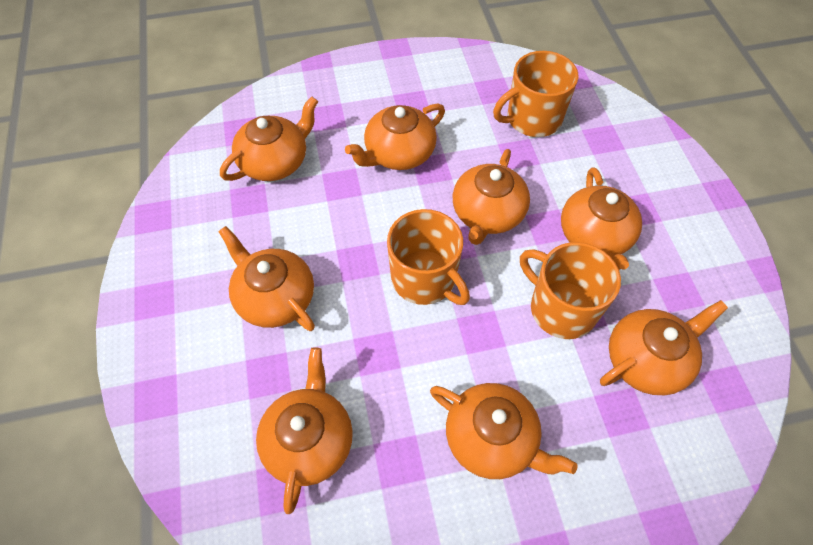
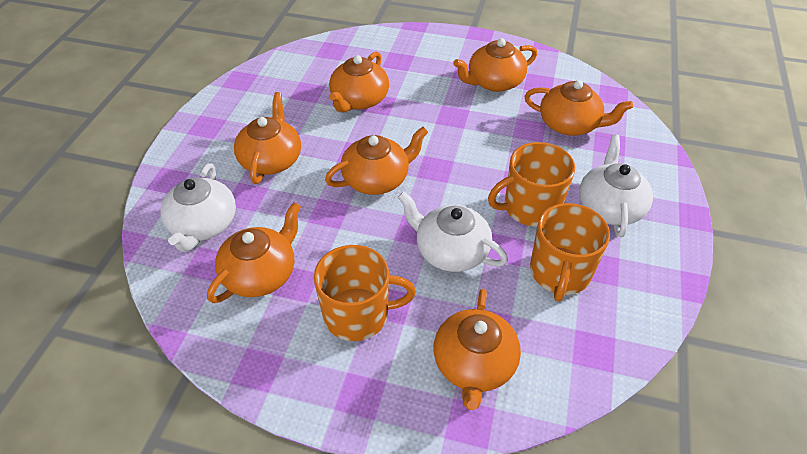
orange teapot: 8 -> 7
white teapot: 0 -> 3

